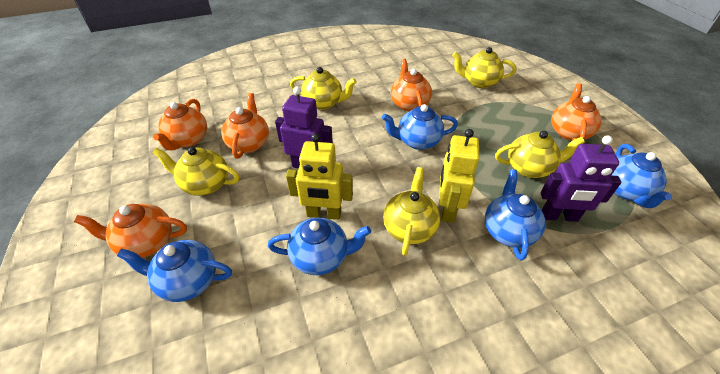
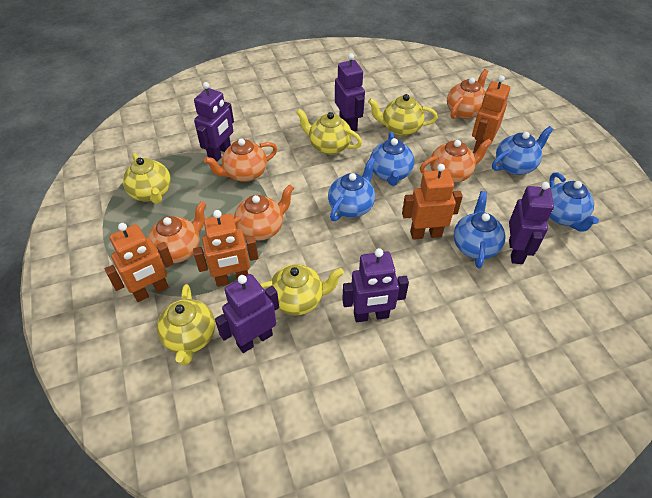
orange robot: 0 -> 4
purple robot: 2 -> 5
yellow robot: 2 -> 0

